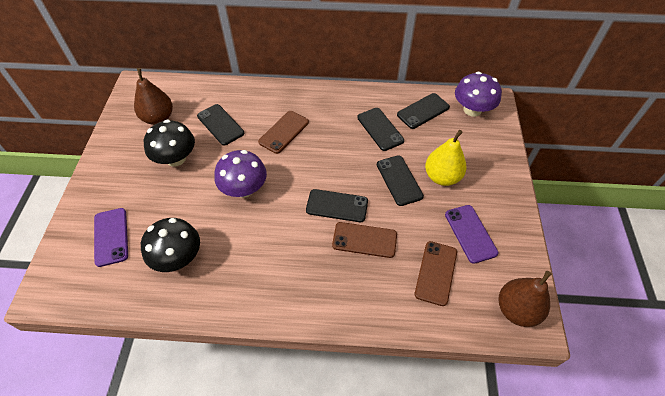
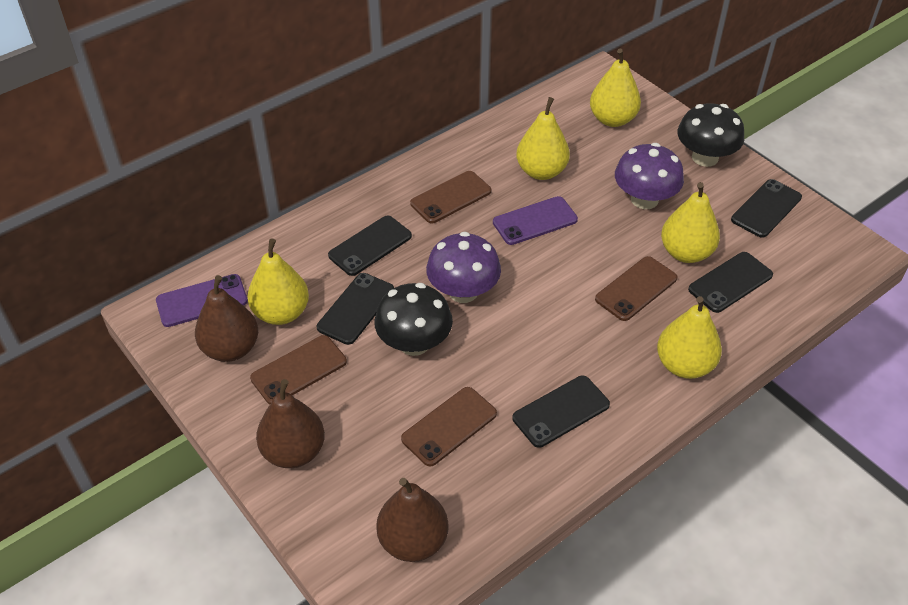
brown pear: 2 -> 3
brown phone: 3 -> 4
yellow pear: 1 -> 5

